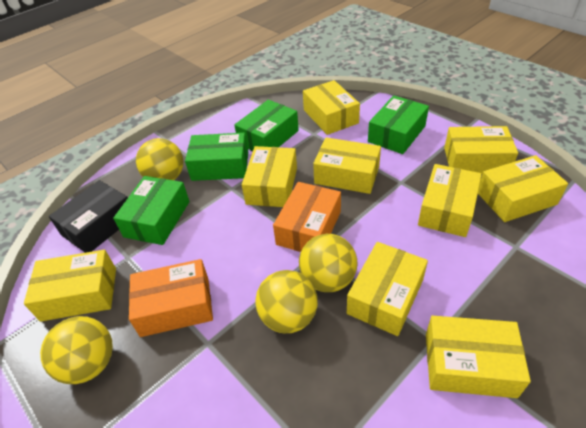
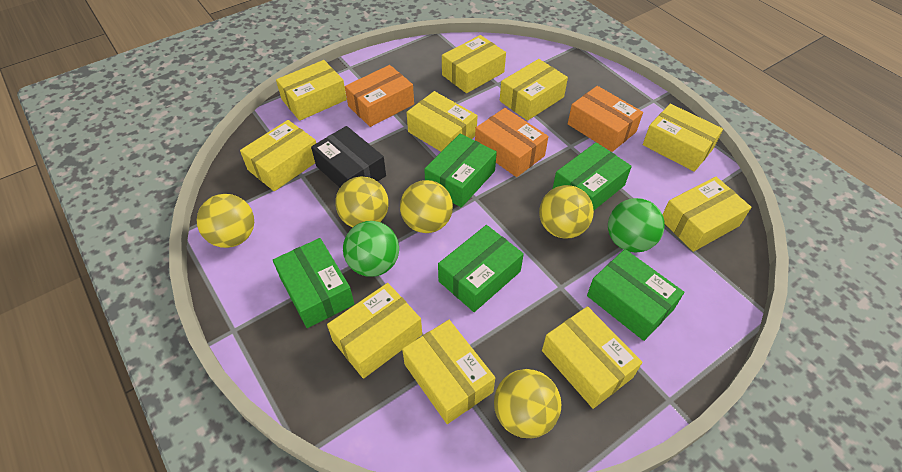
green ball: 0 -> 2
green box: 4 -> 5
orange box: 2 -> 3
yellow ball: 4 -> 5
yellow box: 9 -> 10

